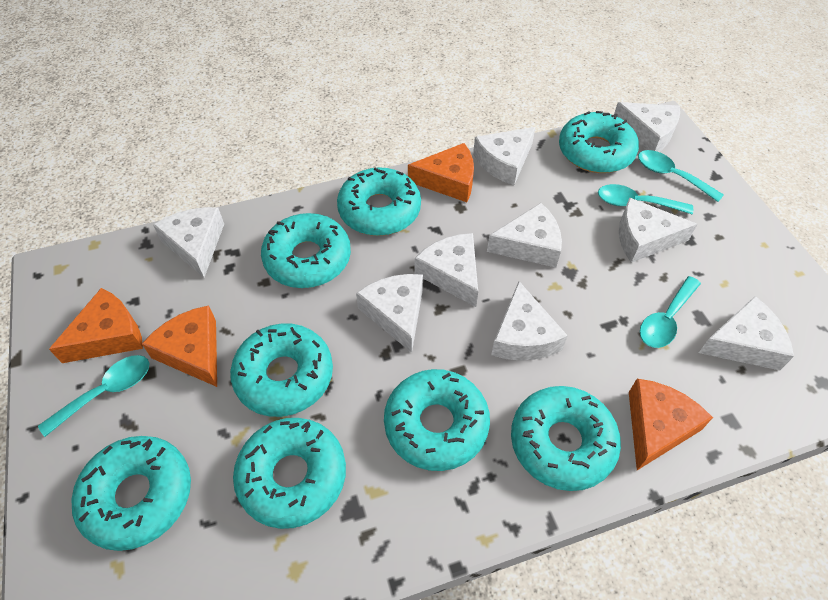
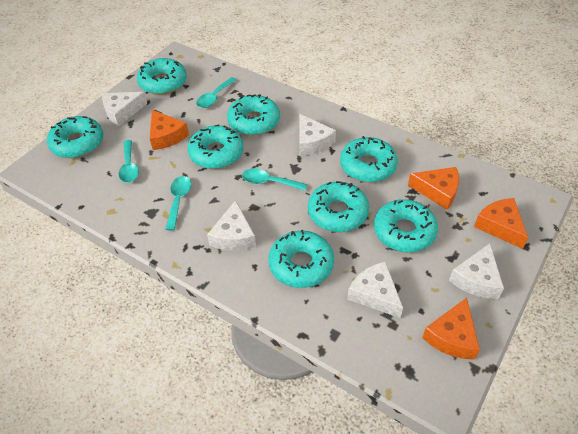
white cheese: 9 -> 5

